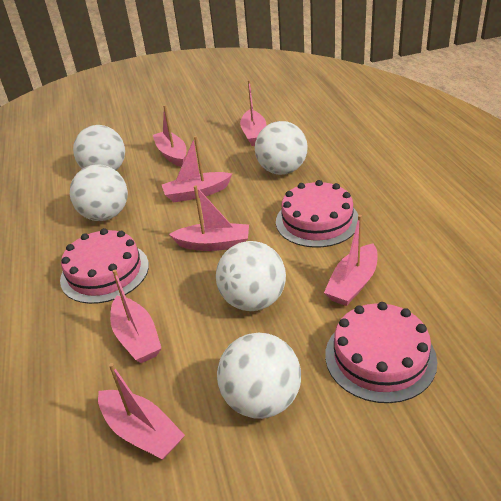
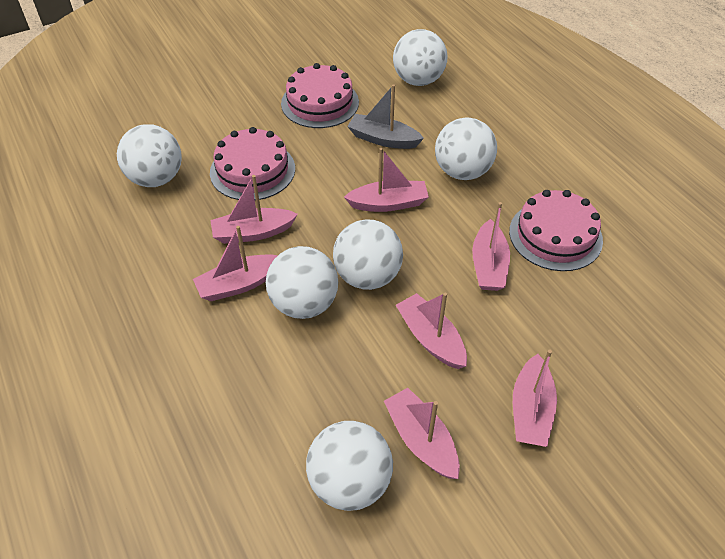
grey boat: 0 -> 1
white ball: 5 -> 6

